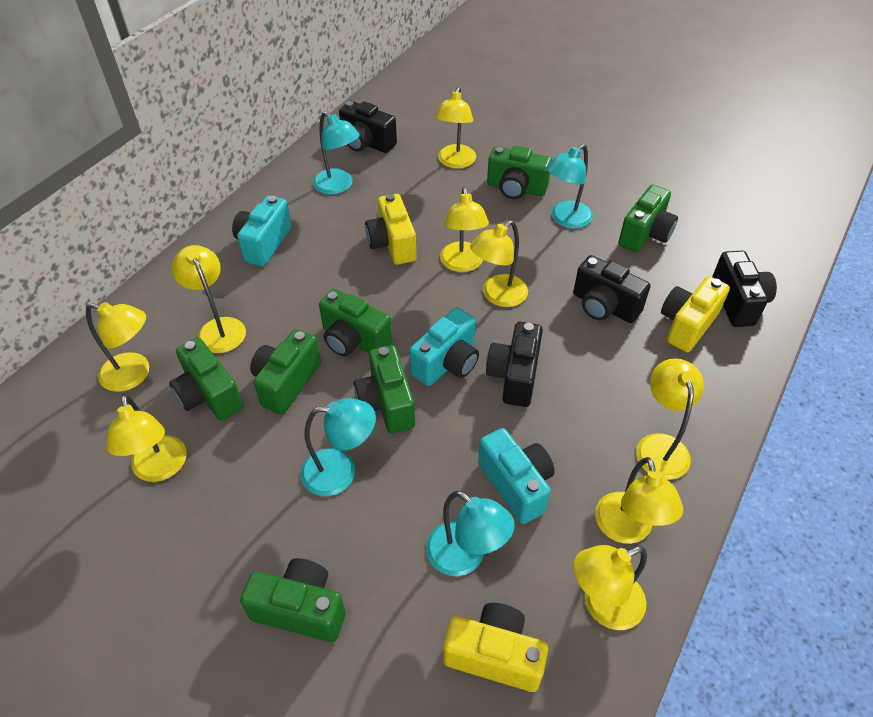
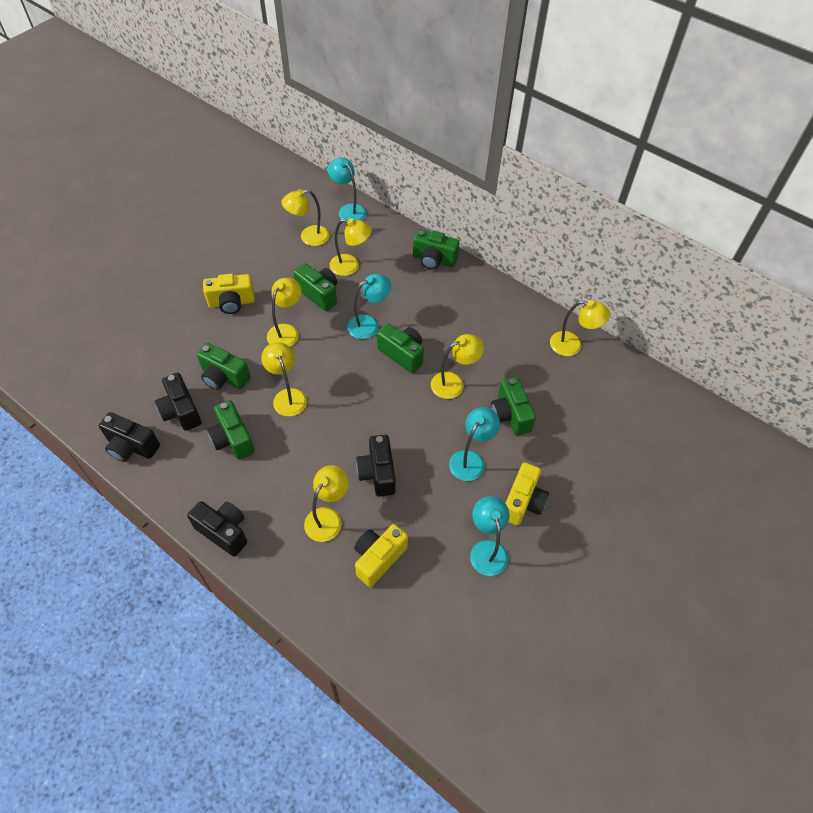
green camera: 7 -> 6
turquoise camera: 3 -> 0
yellow lamp: 9 -> 7

